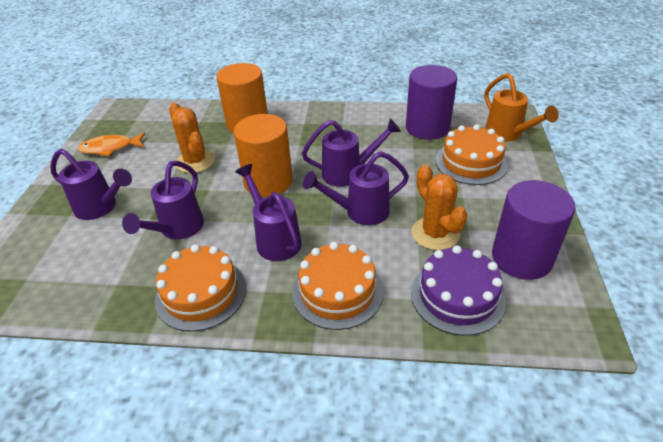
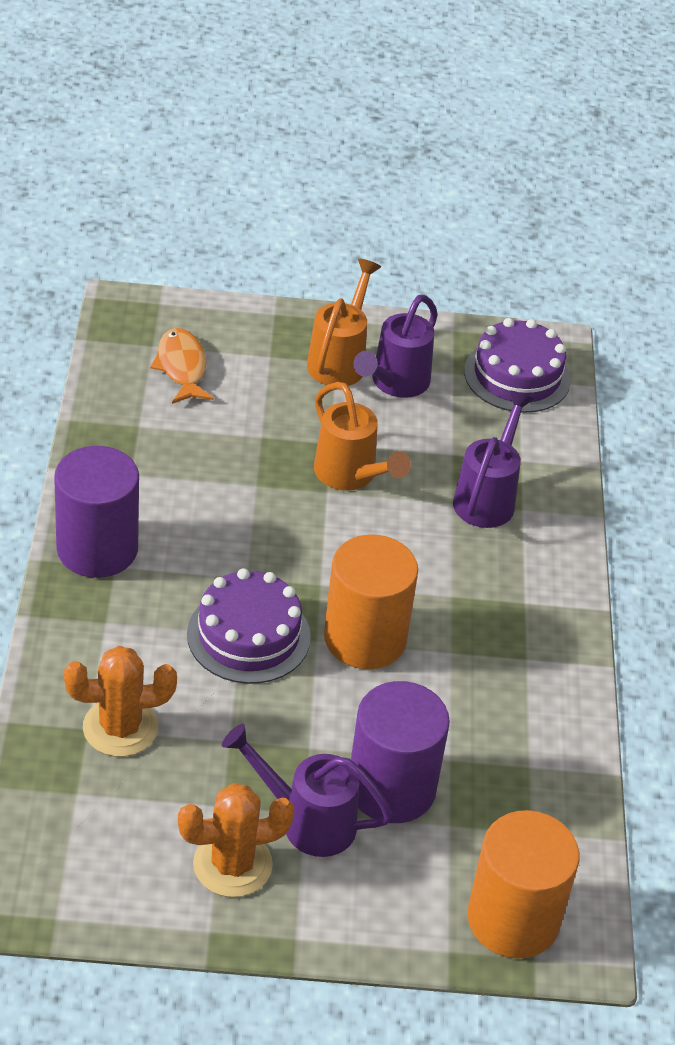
orange cake: 3 -> 0
orange watering can: 1 -> 2
purple cake: 1 -> 2
purple watering can: 5 -> 3

